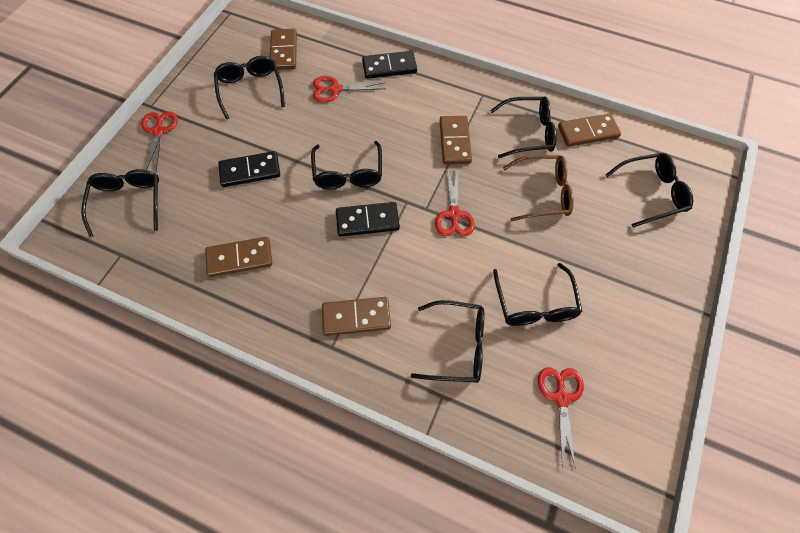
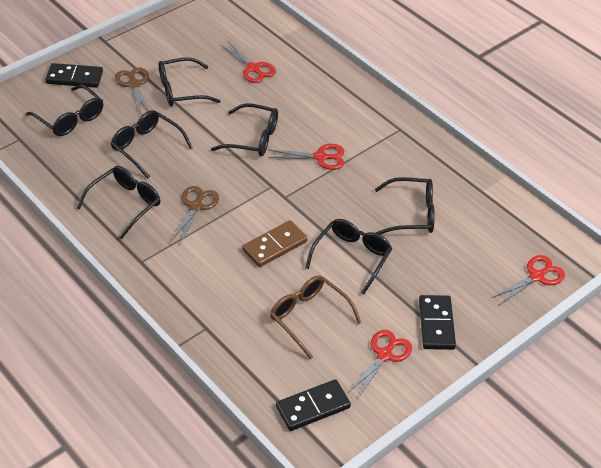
brown domino: 5 -> 1
brown scissors: 0 -> 2

